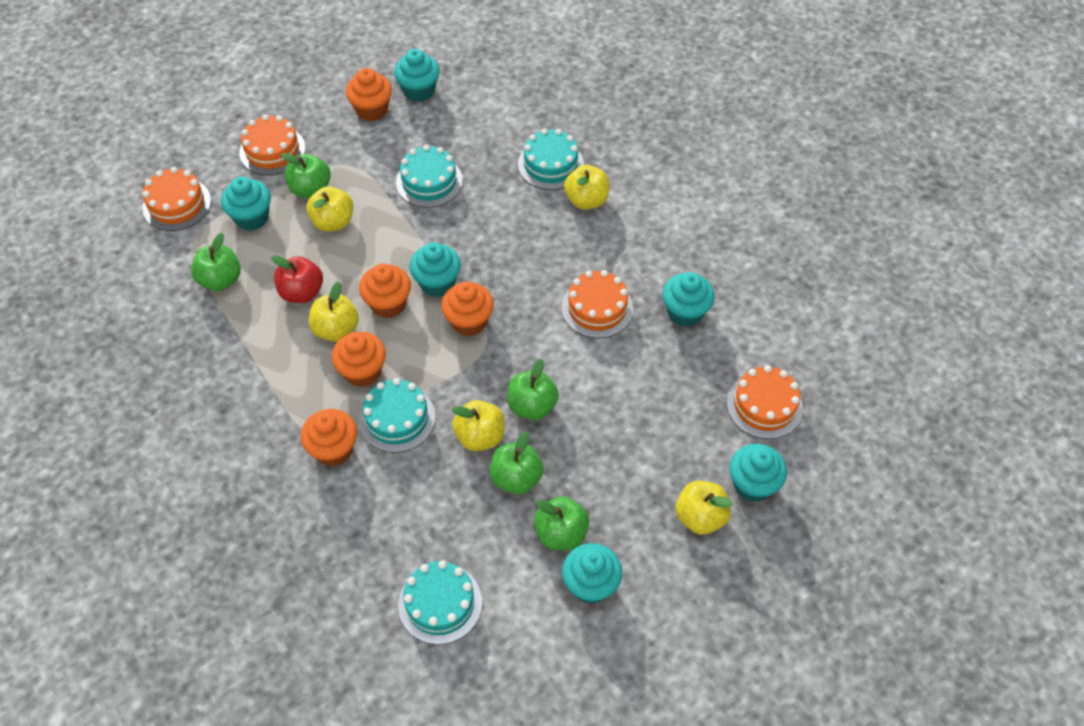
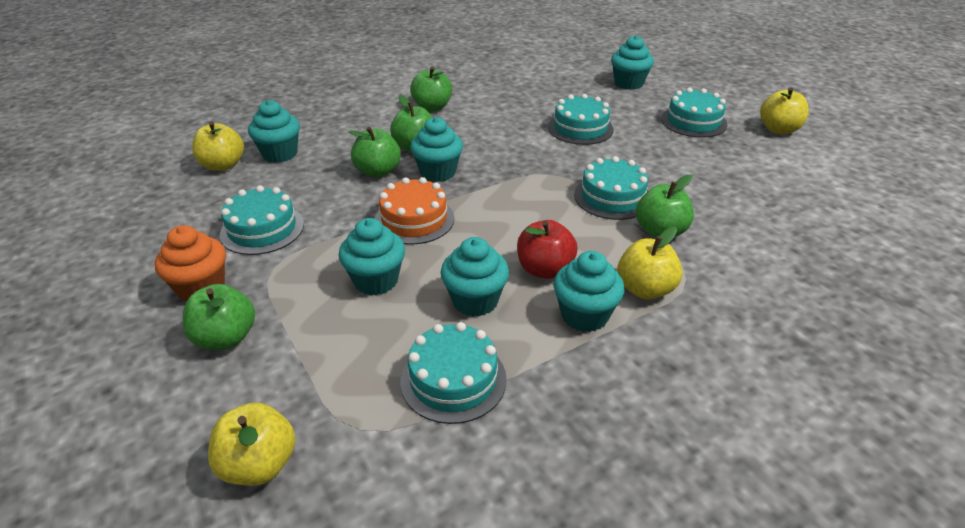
orange cake: 4 -> 1
orange cupcake: 5 -> 1
turquoise cake: 4 -> 5
yellow apple: 5 -> 4

